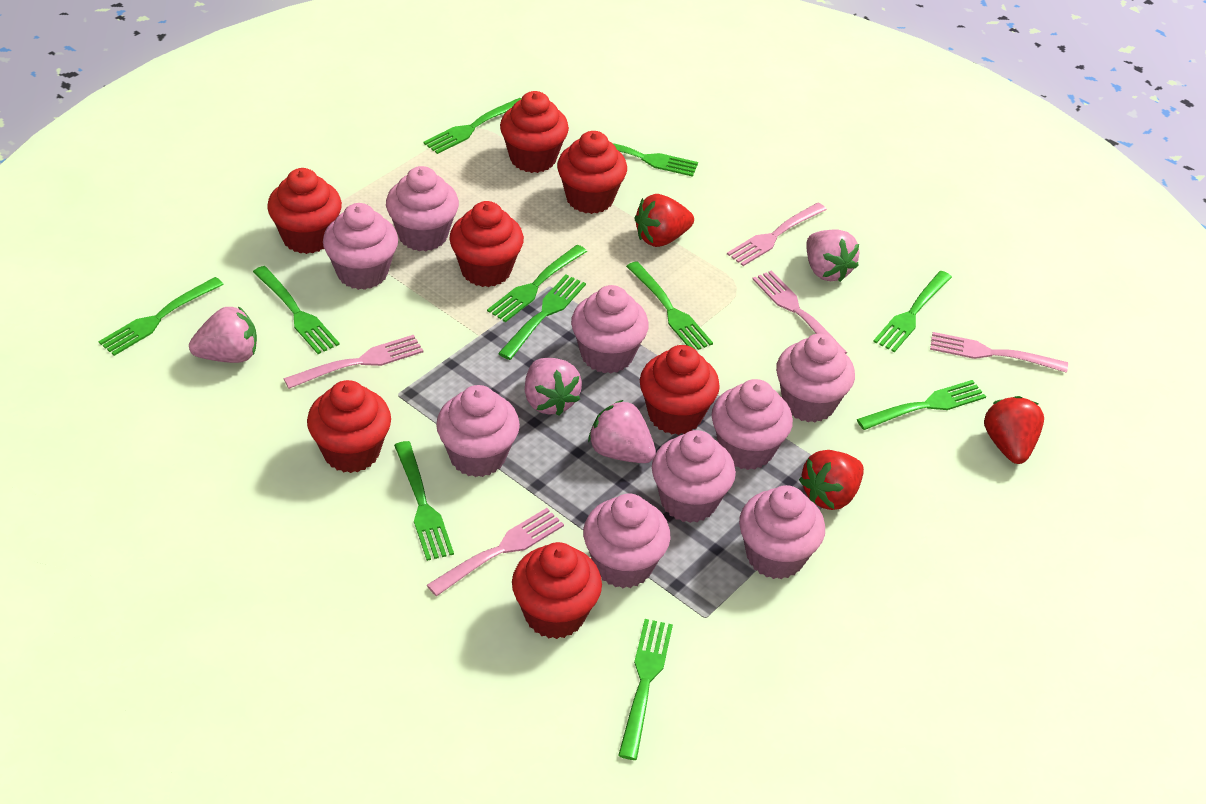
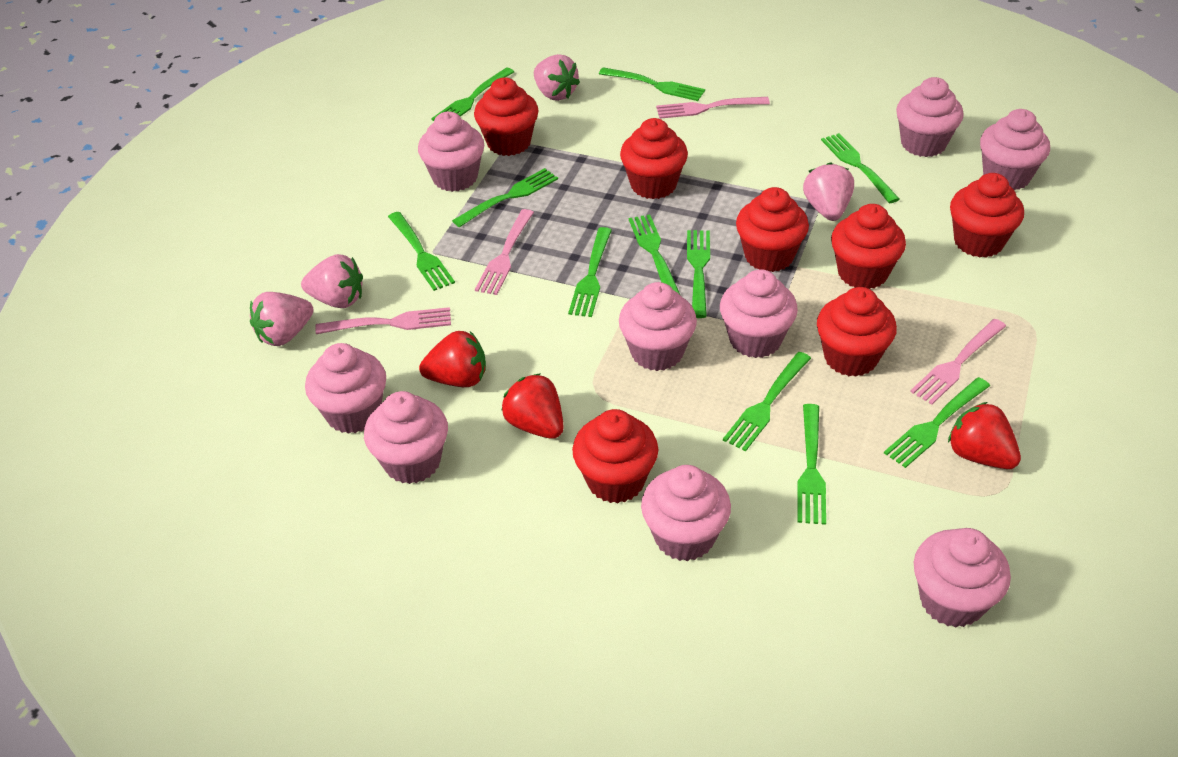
pink fork: 5 -> 4

